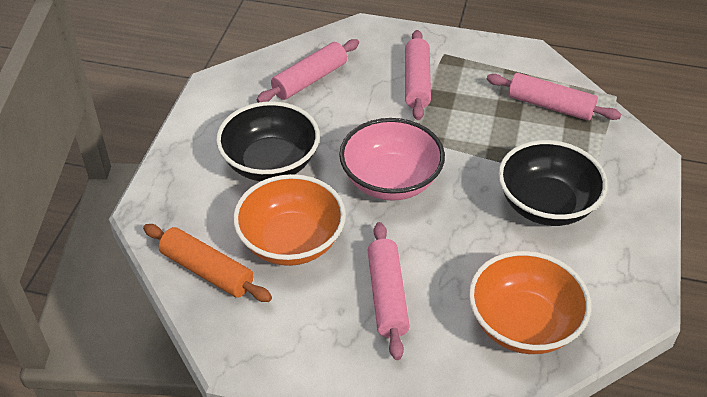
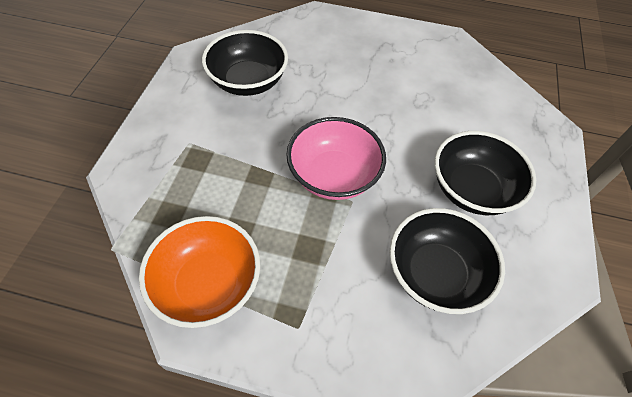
black bowl: 2 -> 3
orange bowl: 2 -> 1
orange rolling pin: 1 -> 0
pink rolling pin: 4 -> 0

